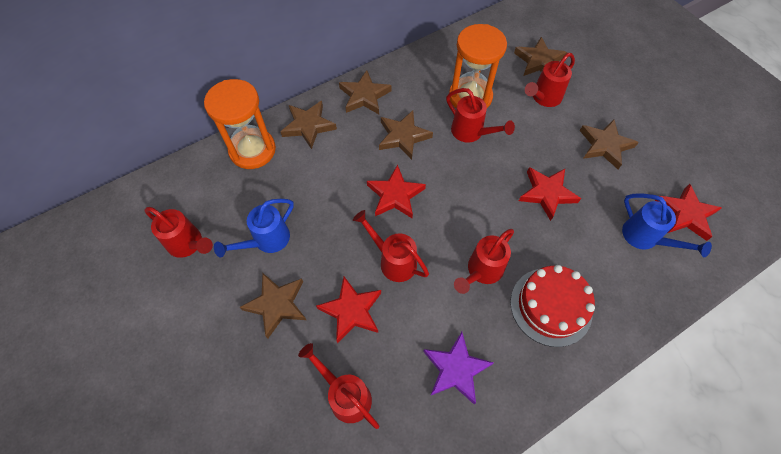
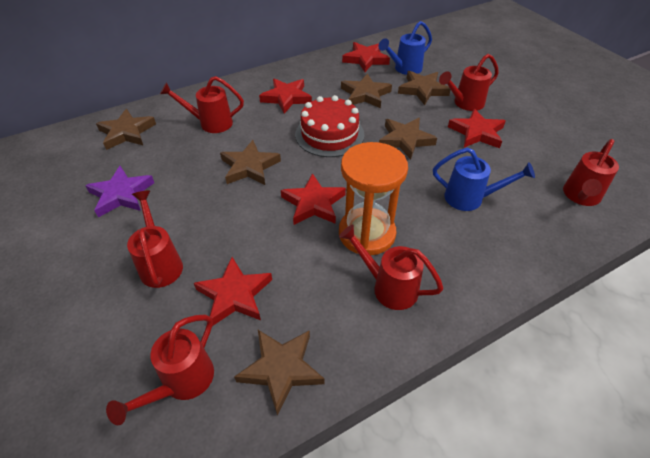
orange hourglass: 2 -> 1
red star: 4 -> 5

